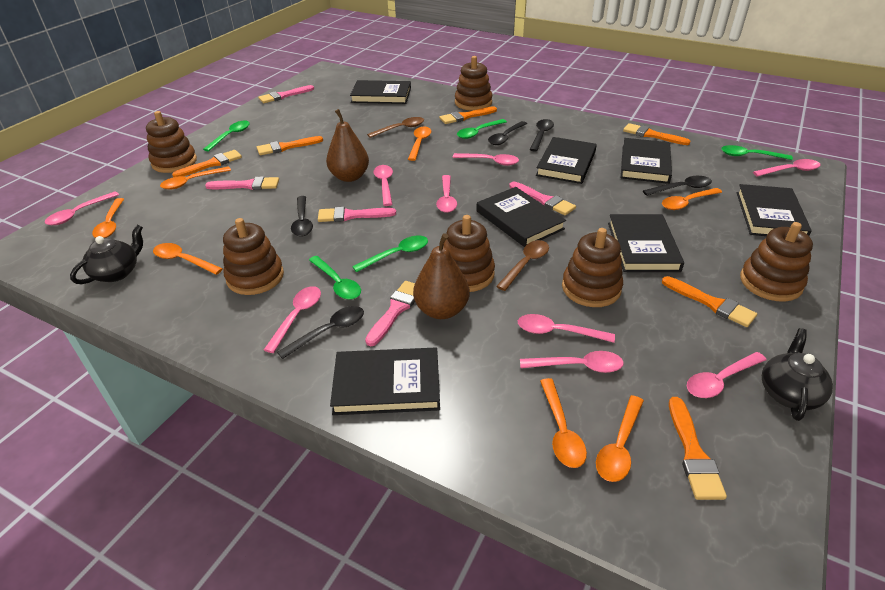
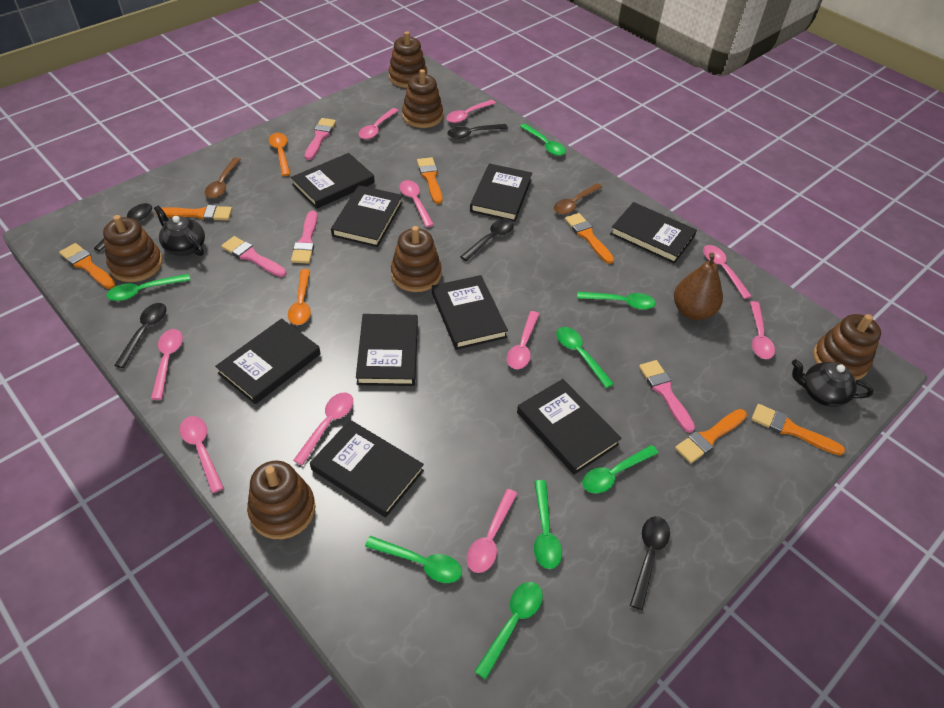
black book: 7 -> 9
brown pear: 2 -> 1
green spoon: 5 -> 8
orange spoon: 7 -> 2
pink brush: 5 -> 4
pink spoon: 9 -> 10

